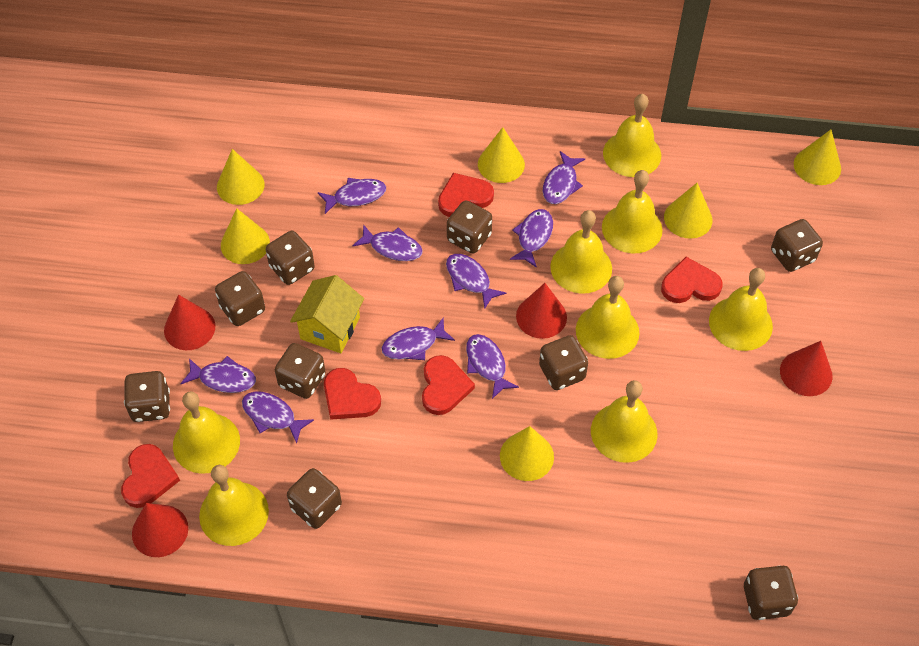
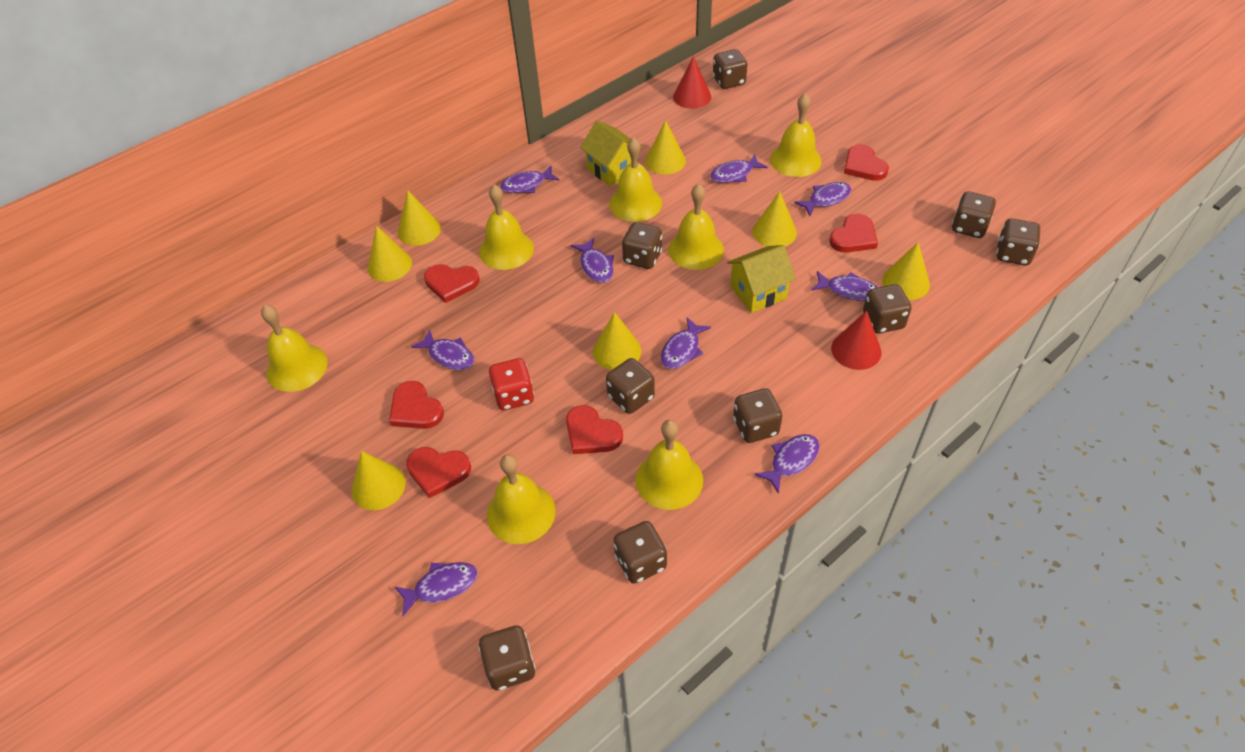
red cone: 4 -> 2
red dice: 0 -> 1
red heart: 5 -> 6
yellow bell: 8 -> 7
yellow cone: 6 -> 7
yellow house: 1 -> 2

